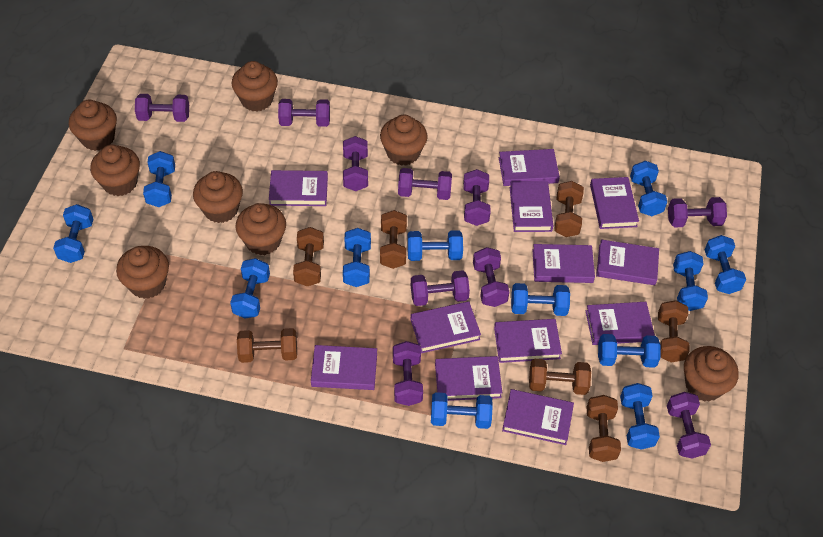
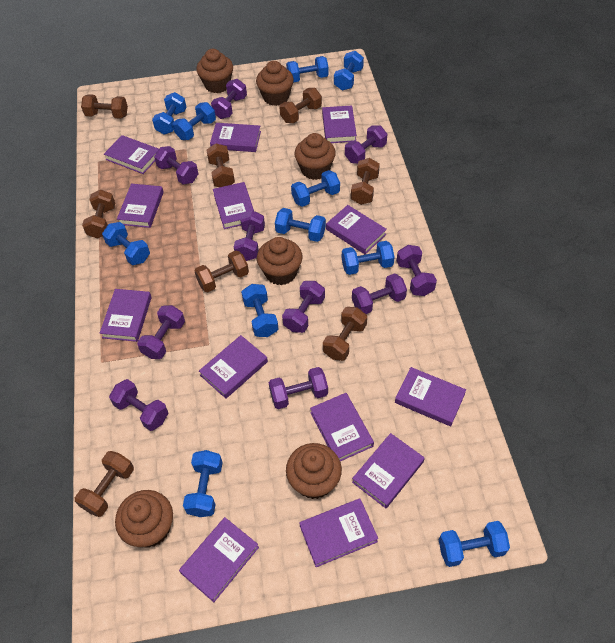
blue dumbbell: 12 -> 11
brown cupcake: 8 -> 6
brown dumbbell: 7 -> 8
purple book: 12 -> 13

